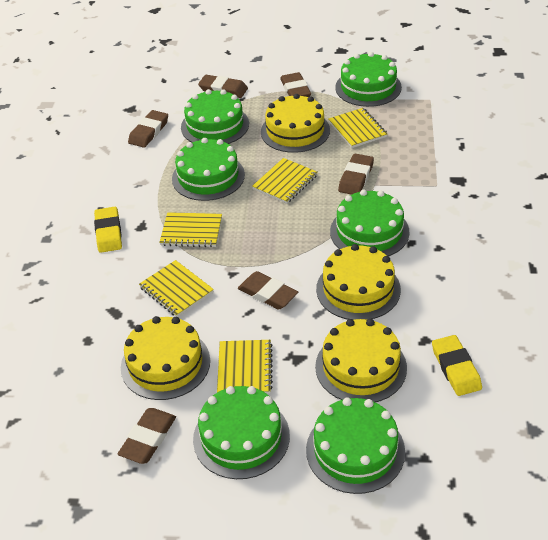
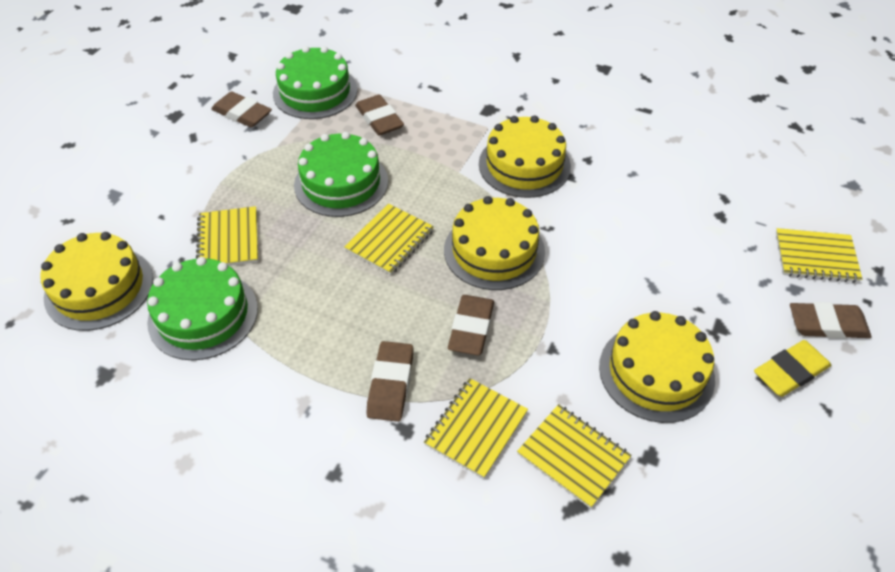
brown eraser: 6 -> 5
green cake: 6 -> 3
yellow eraser: 2 -> 1

